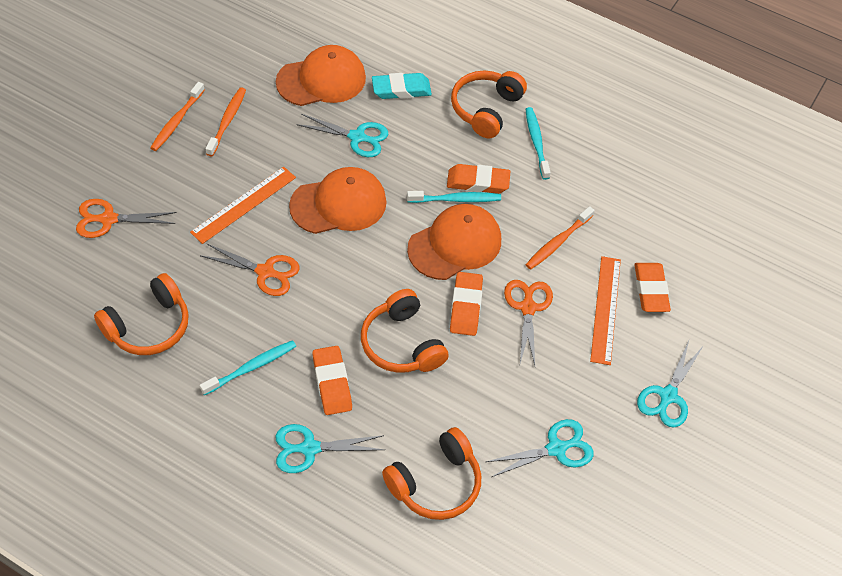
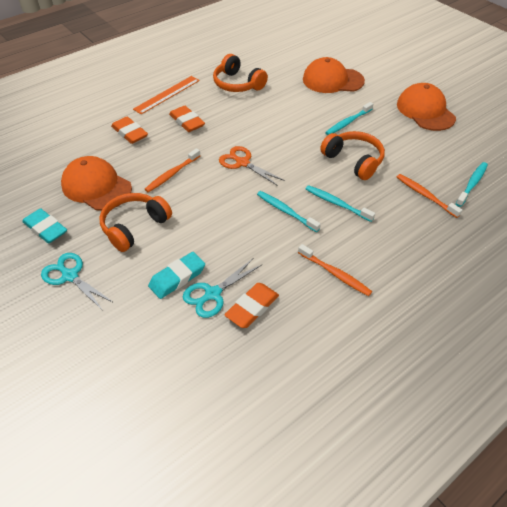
orange eraser: 4 -> 3
orange headphones: 4 -> 3
orange ruler: 2 -> 1
orange scissors: 3 -> 1
turquoise eraser: 1 -> 2
turquoise scissors: 4 -> 2
turquoise toothbrush: 3 -> 4

